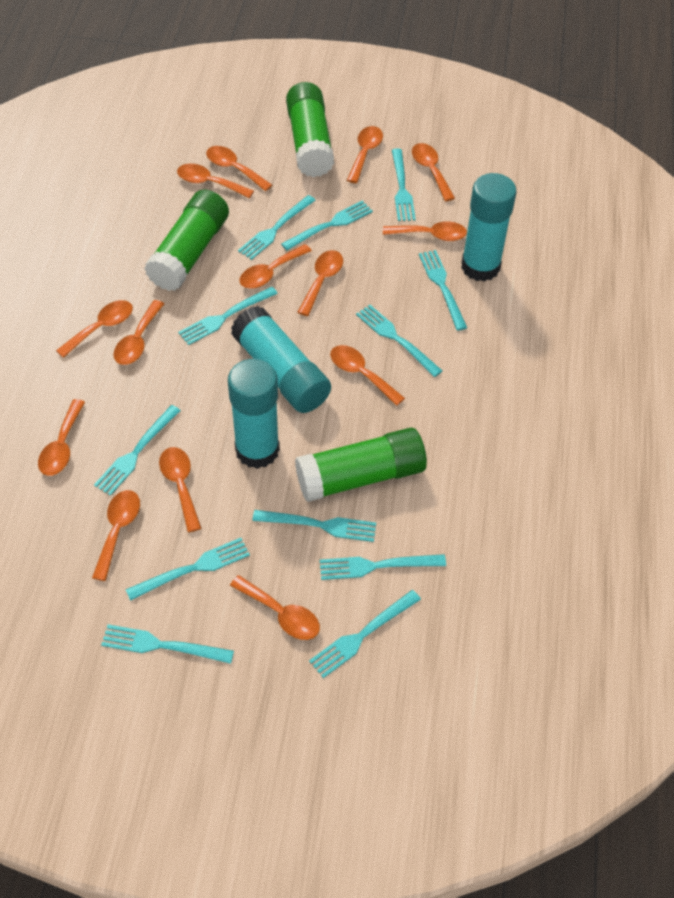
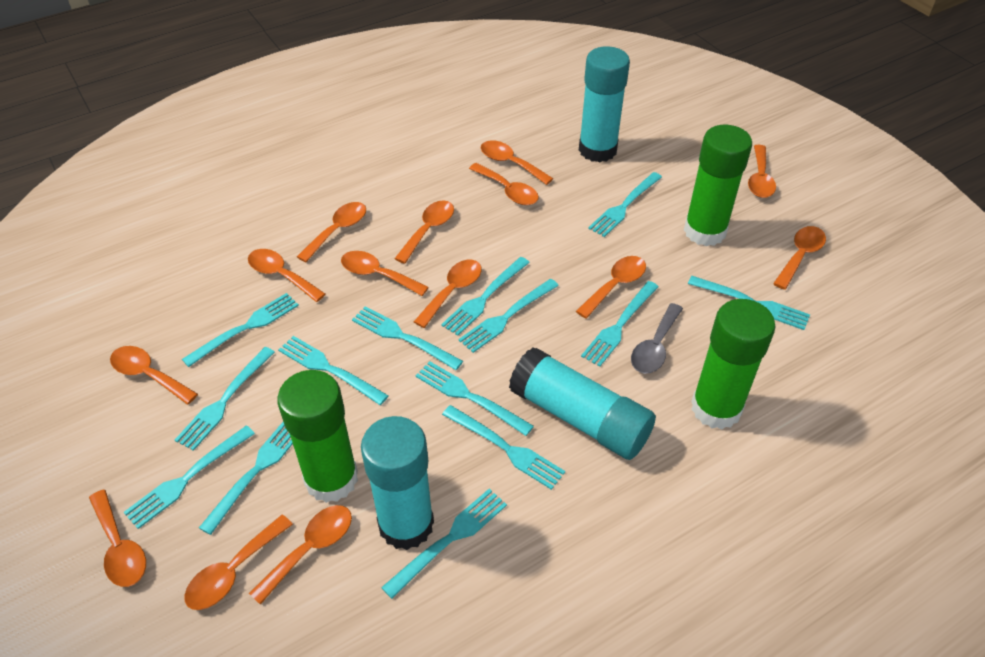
grey spoon: 0 -> 1
turquoise fork: 12 -> 14

